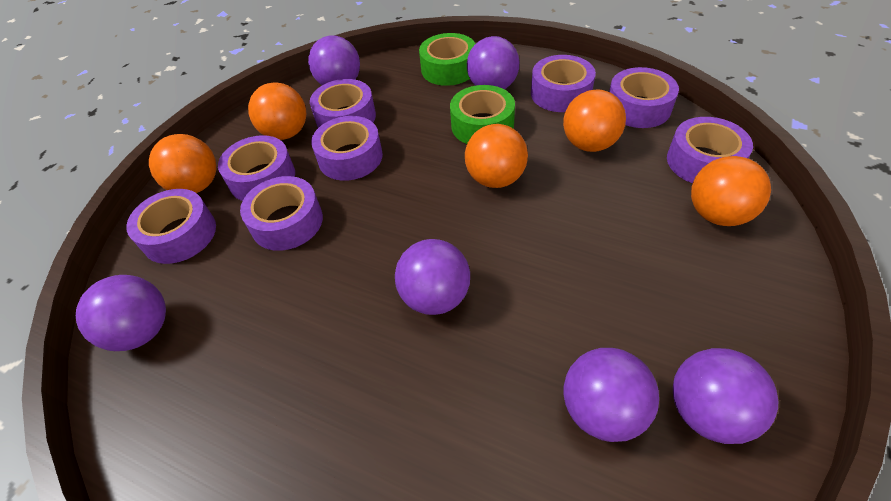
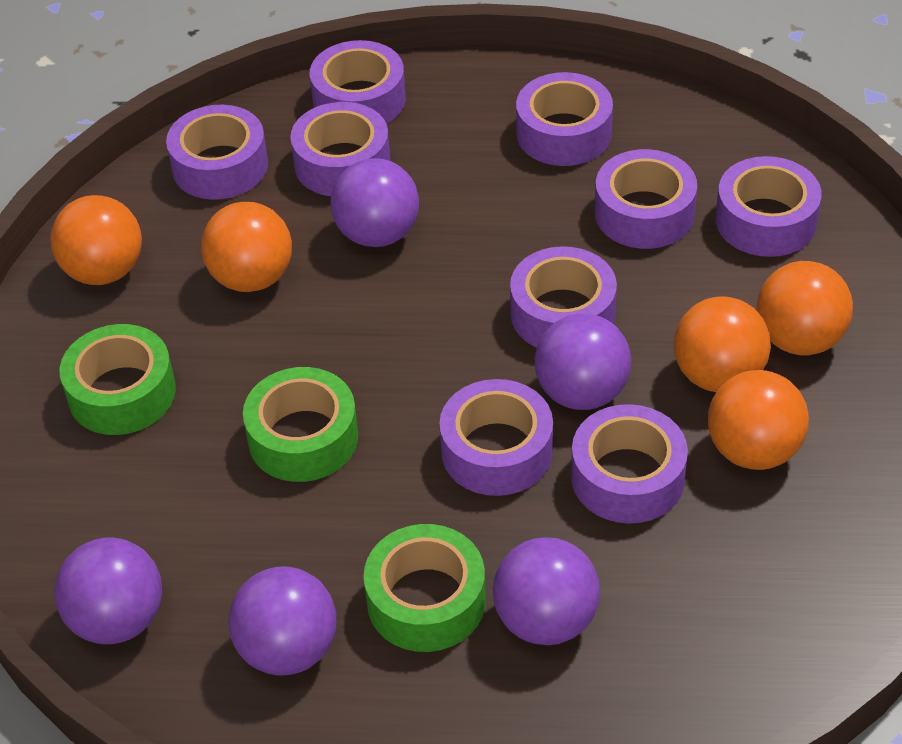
green tape: 2 -> 3
purple ball: 6 -> 5
purple tape: 8 -> 9

